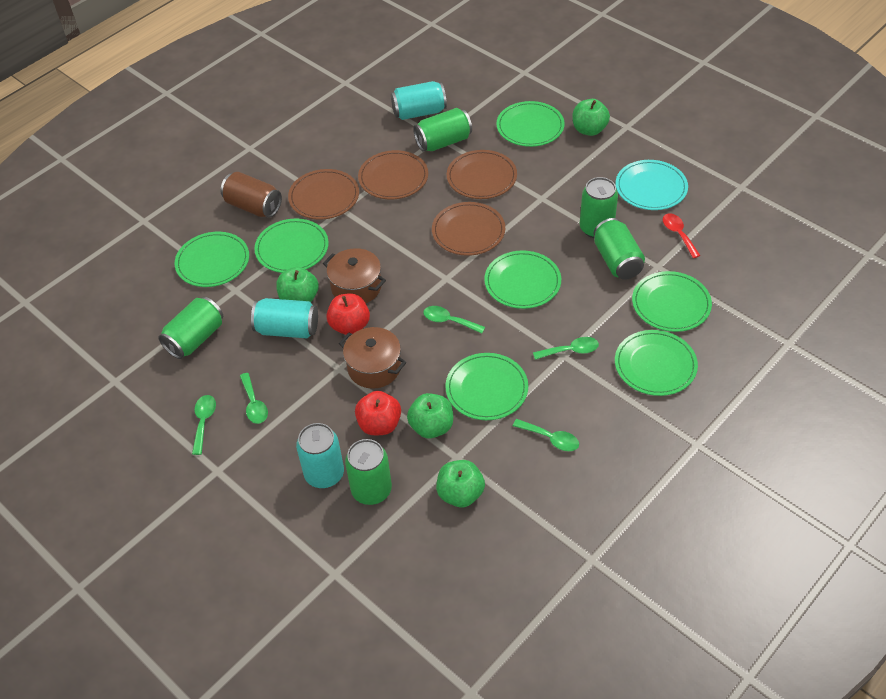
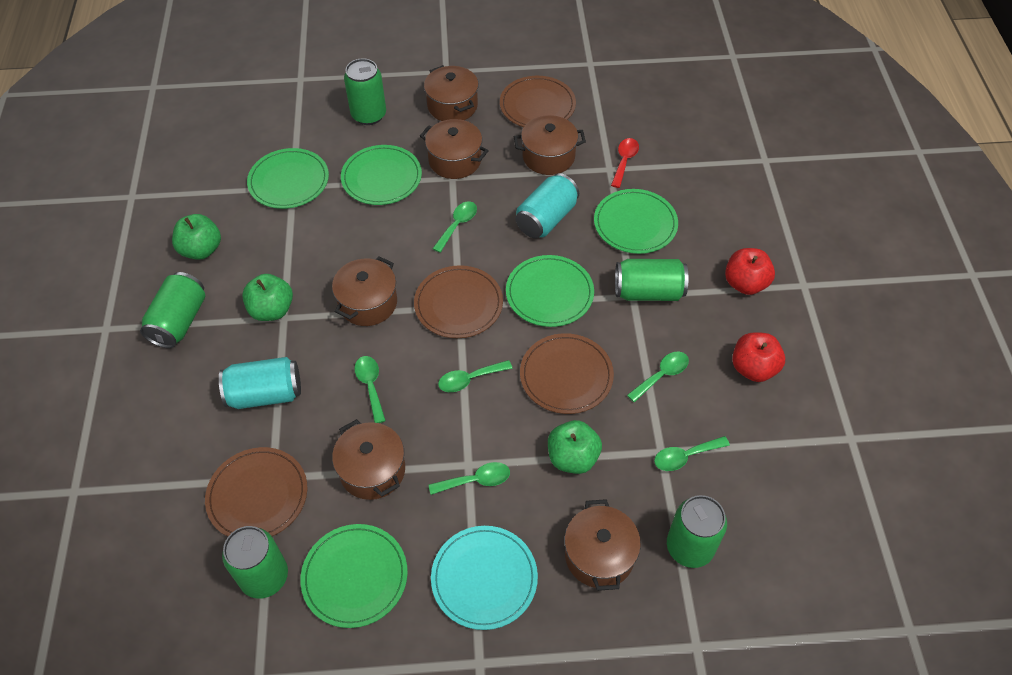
brown can: 1 -> 0
brown pot: 2 -> 6
green apple: 4 -> 3
green plate: 7 -> 5
green spoon: 5 -> 6
turquoise can: 3 -> 2

